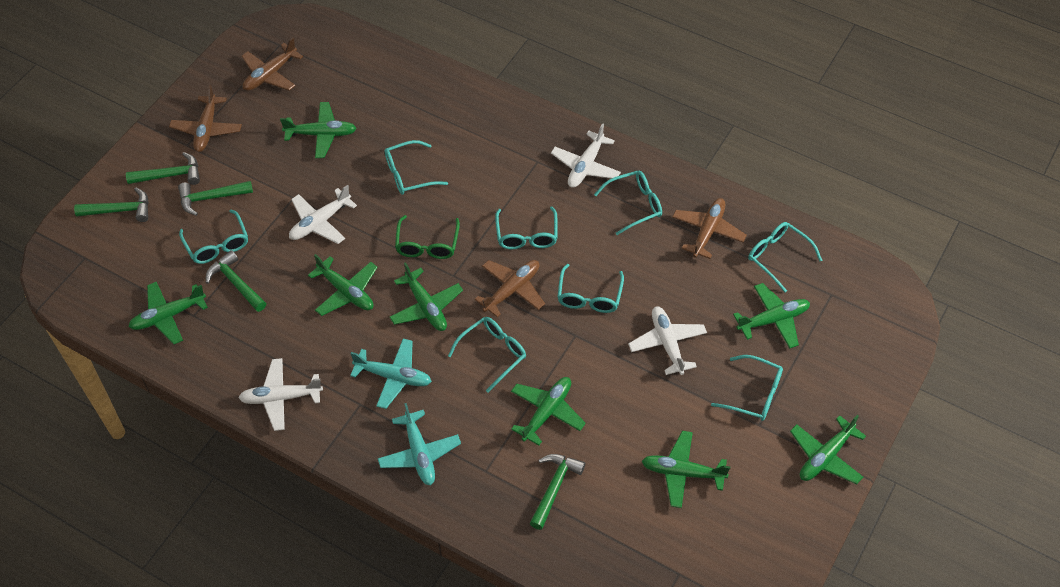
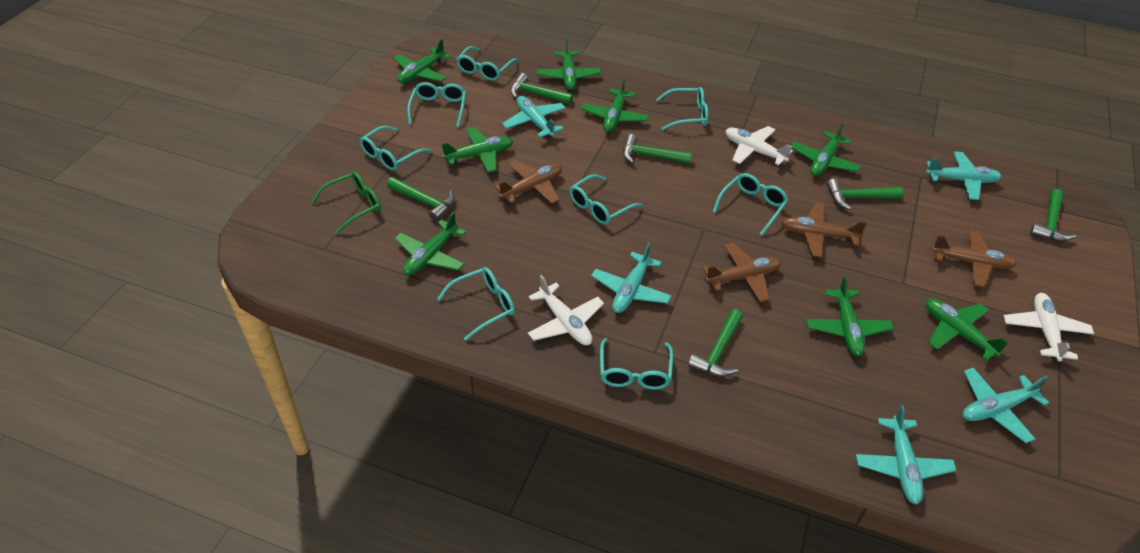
green hammer: 5 -> 6
turquoise plane: 2 -> 5
white plane: 4 -> 3

